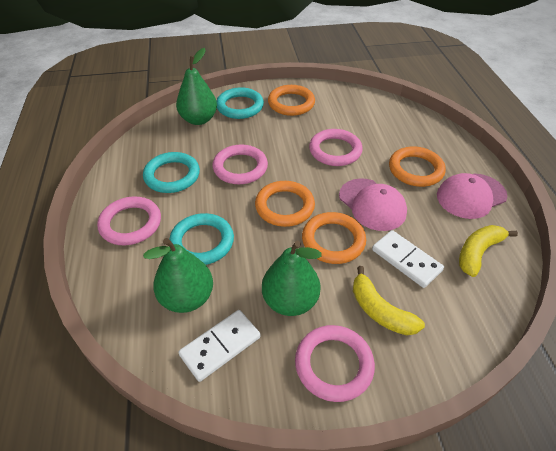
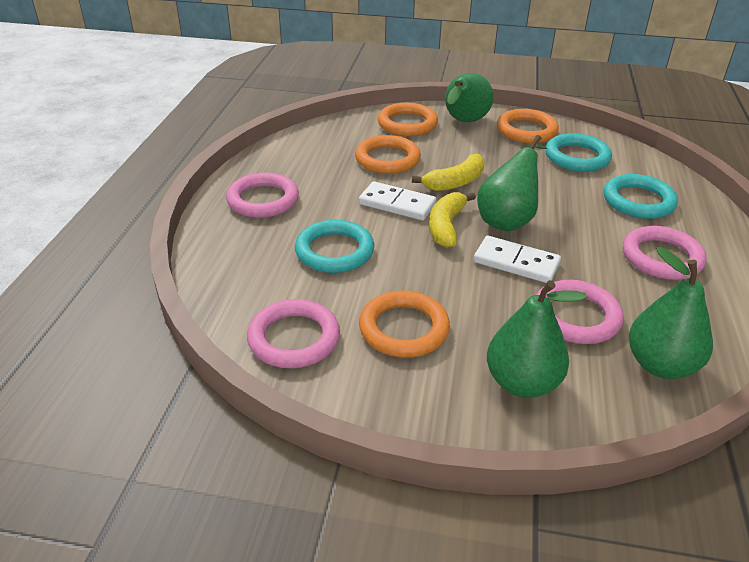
green pear: 3 -> 4
pink cap: 2 -> 0

